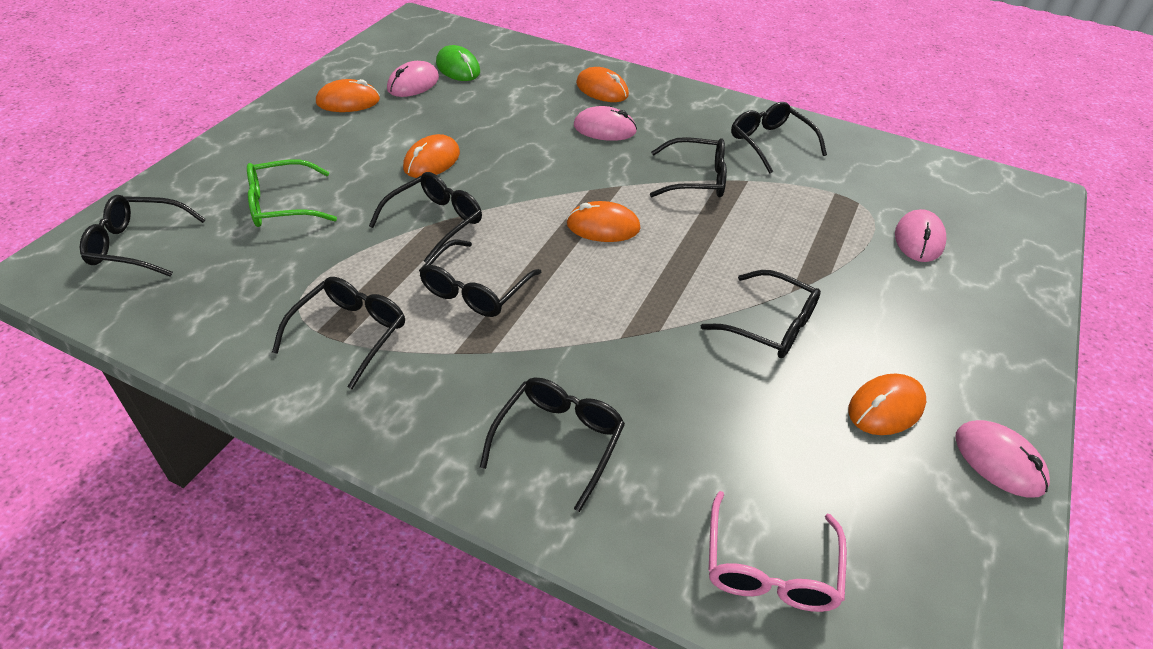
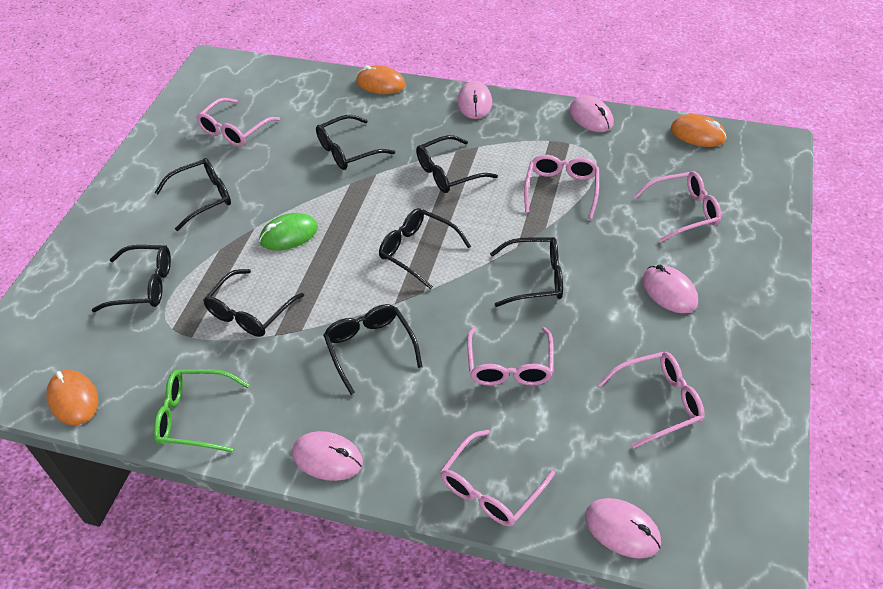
orange mouse: 5 -> 3
pink glasses: 1 -> 6
pink mouse: 4 -> 5

